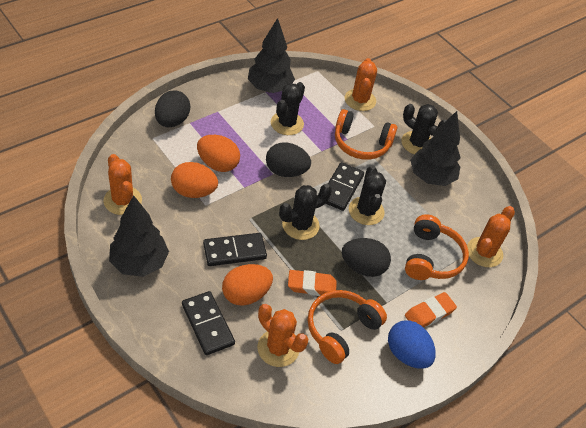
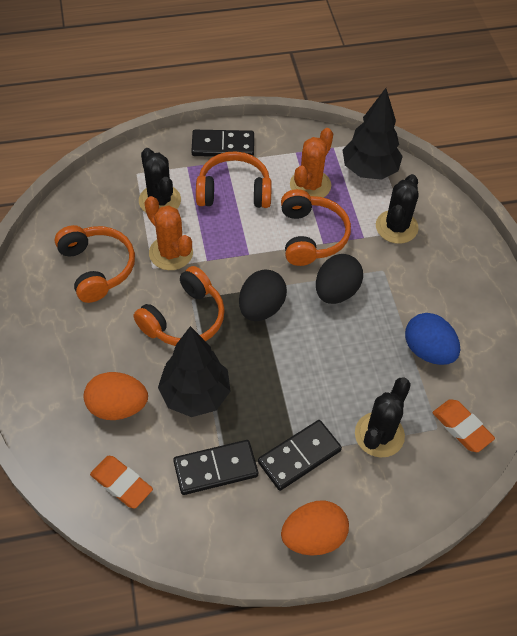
black cactus: 4 -> 3
black egg: 3 -> 2
black tree: 3 -> 2
orange cactus: 4 -> 2
orange egg: 3 -> 2
orange headphones: 3 -> 4

